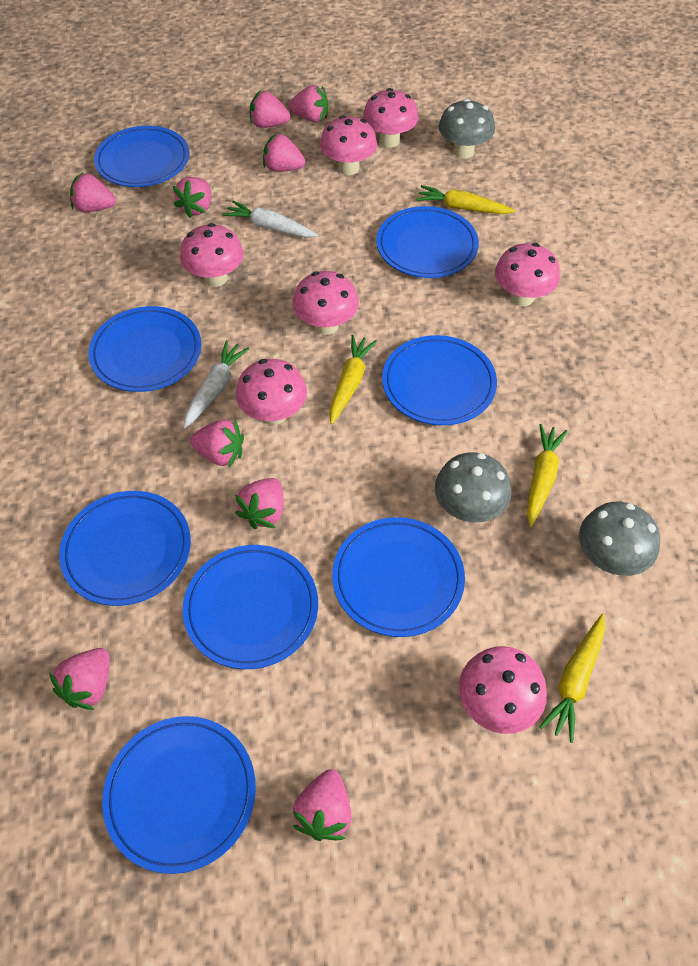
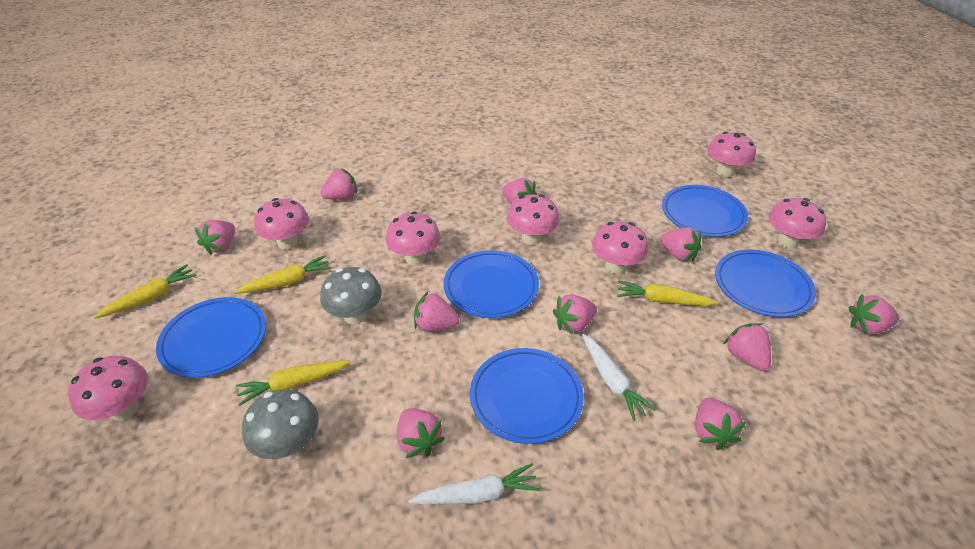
blue plate: 8 -> 5
grey mushroom: 3 -> 2
pink strawberry: 9 -> 10

